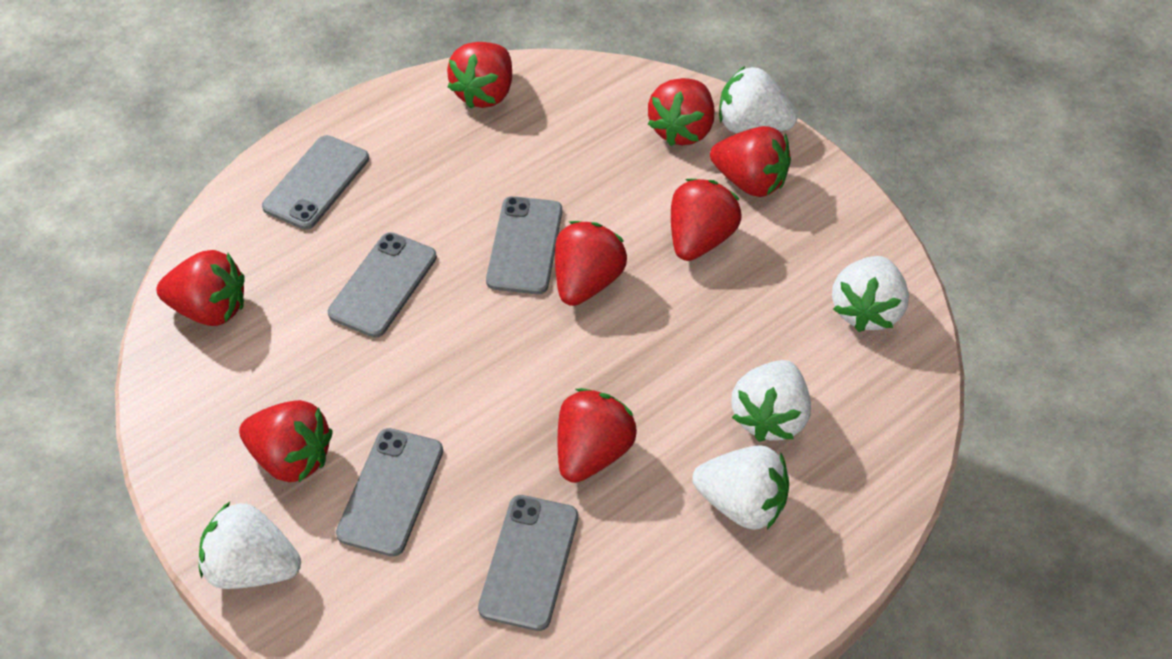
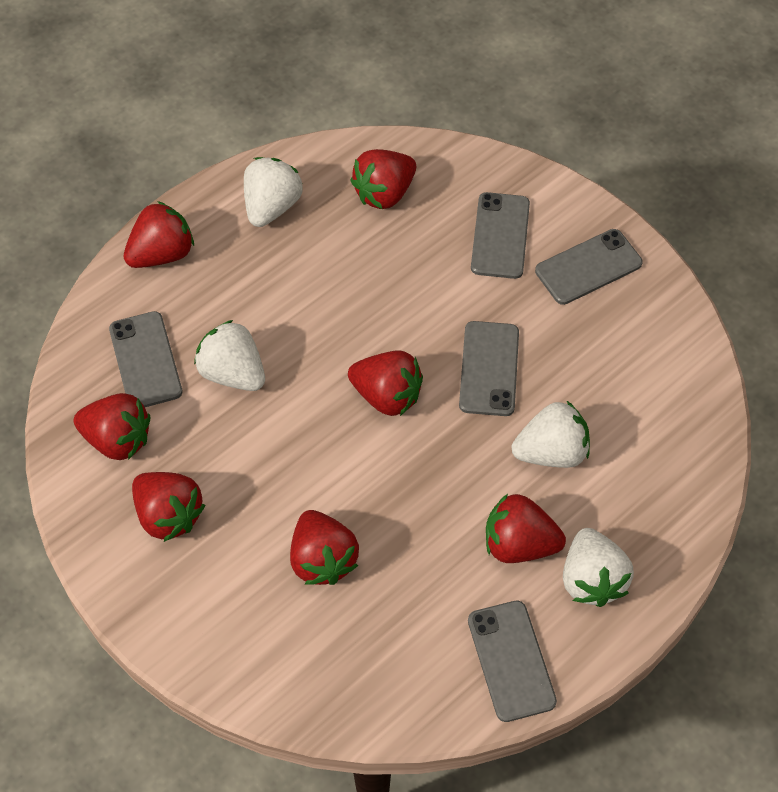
red strawberry: 8 -> 7
white strawberry: 5 -> 4

